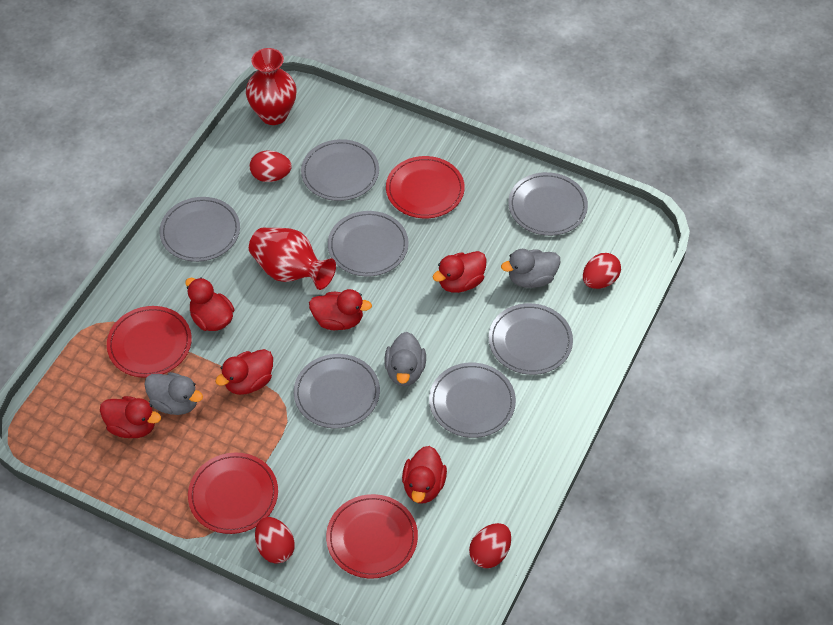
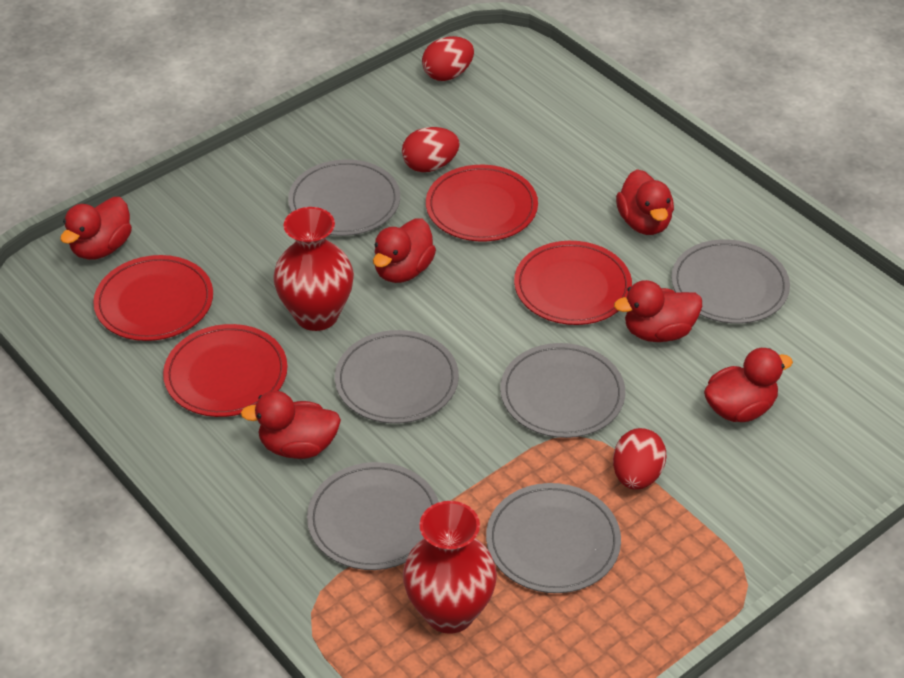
grey duck: 3 -> 0
grey plate: 7 -> 6
red egg: 4 -> 3

